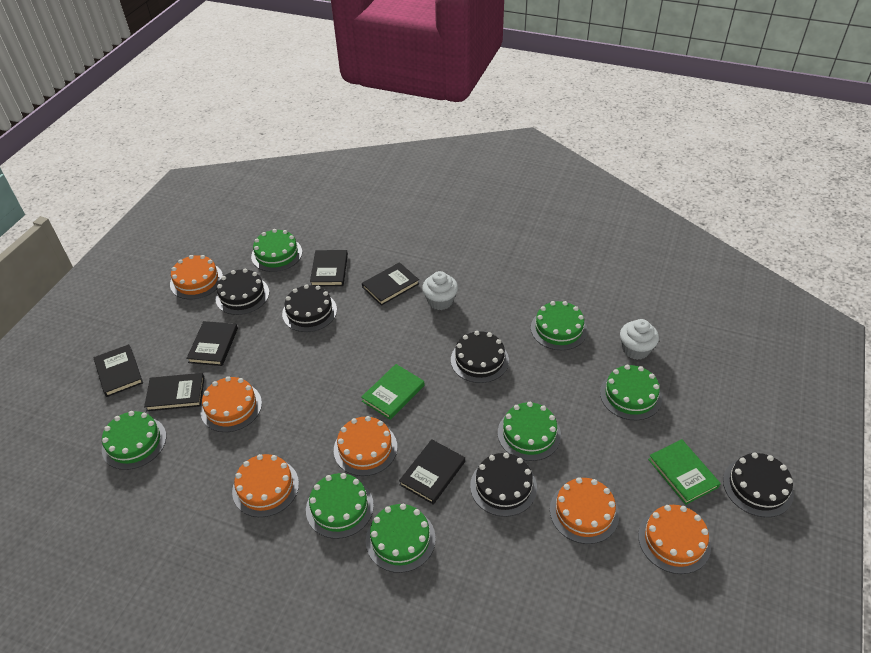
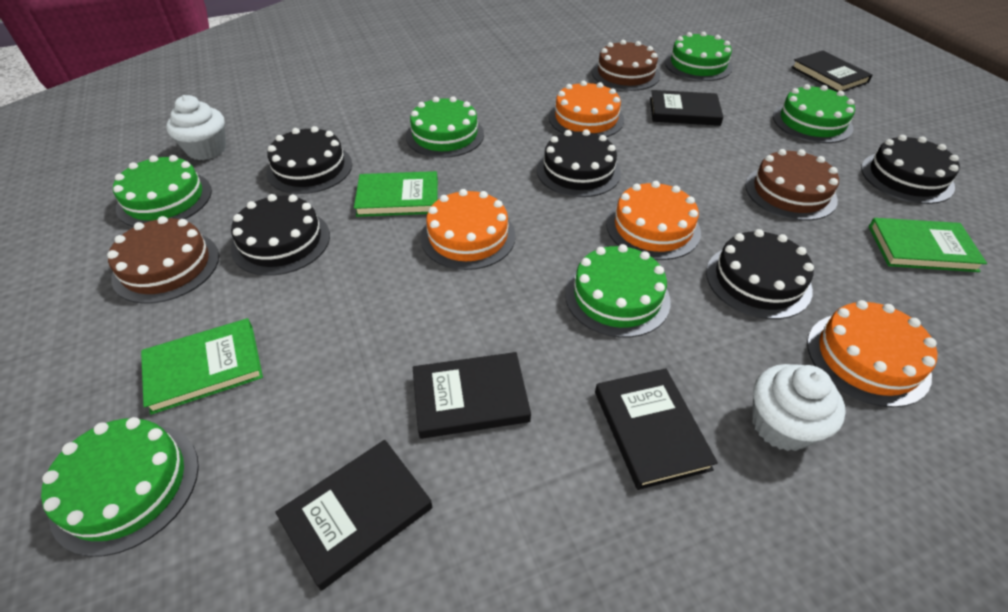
black book: 6 -> 5
brown cake: 0 -> 3
green book: 2 -> 3
green cake: 7 -> 6
orange cake: 6 -> 4

